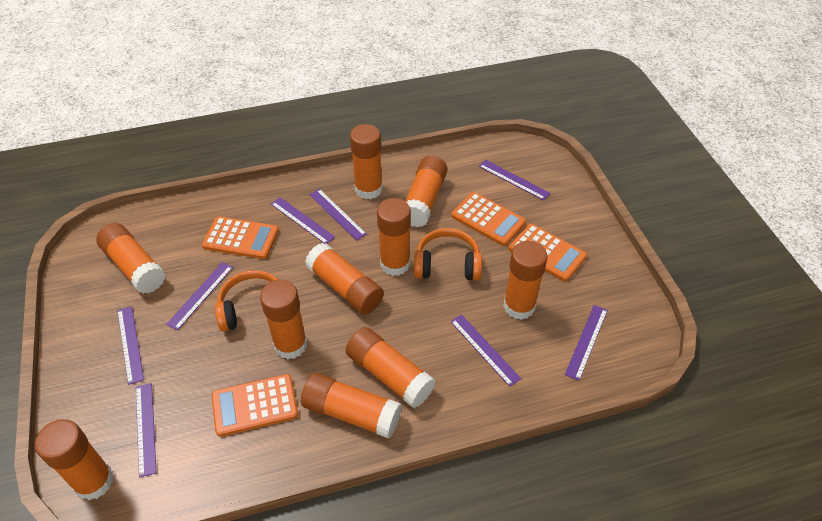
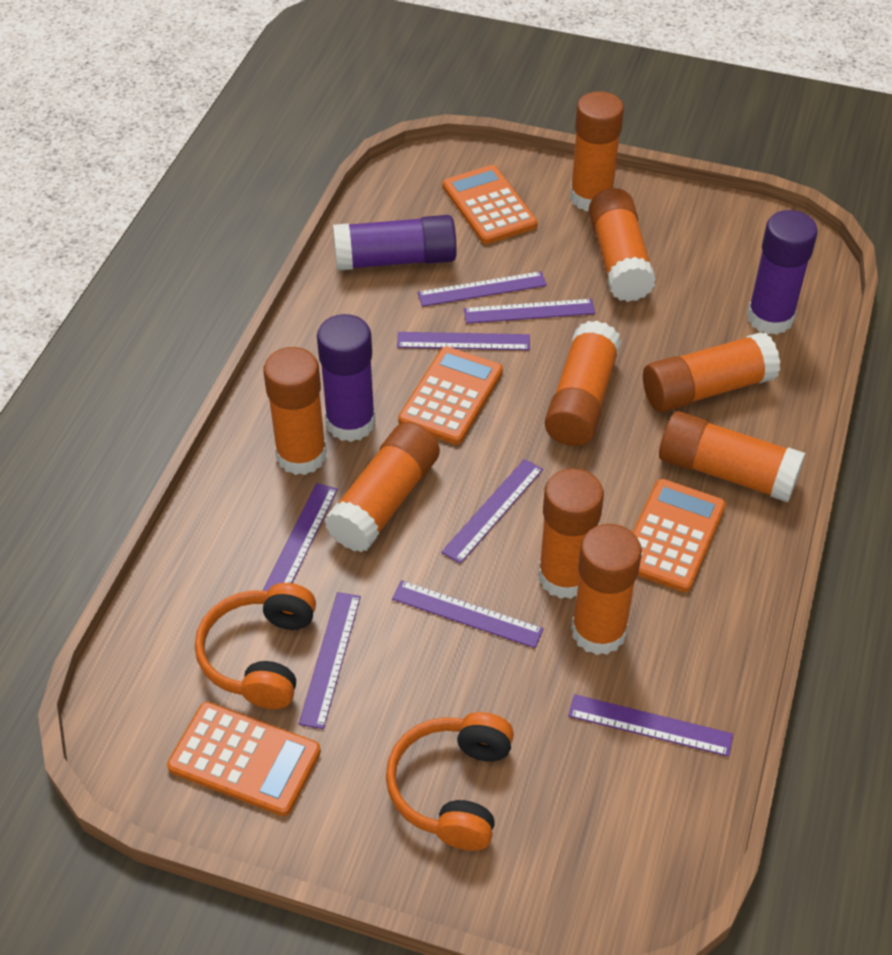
orange glue stick: 10 -> 9
purple glue stick: 0 -> 3

